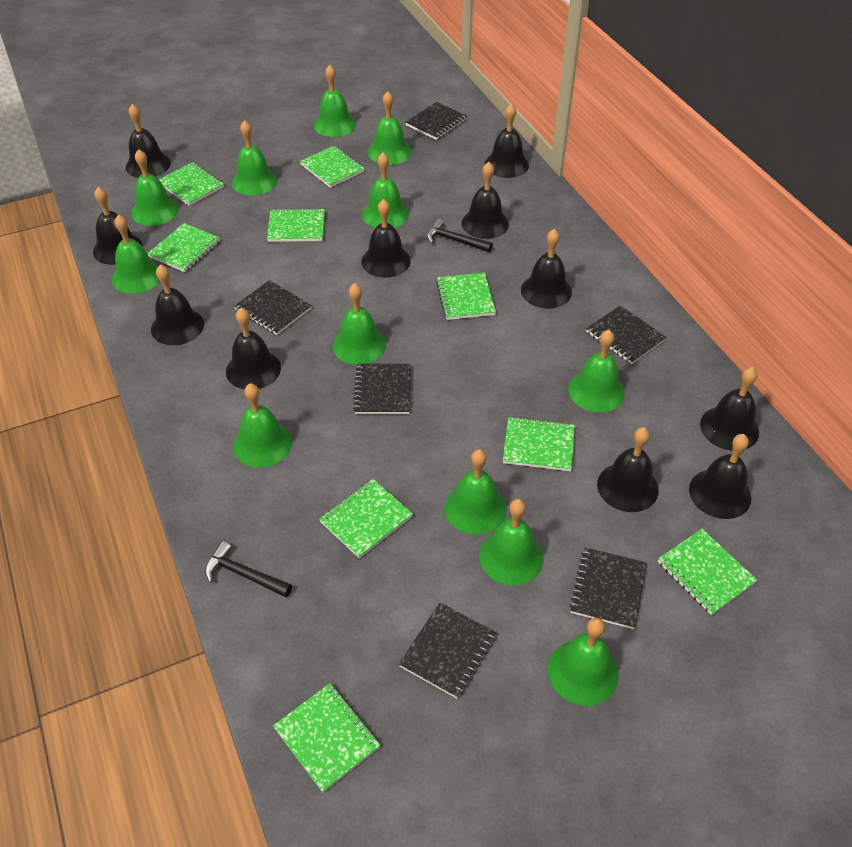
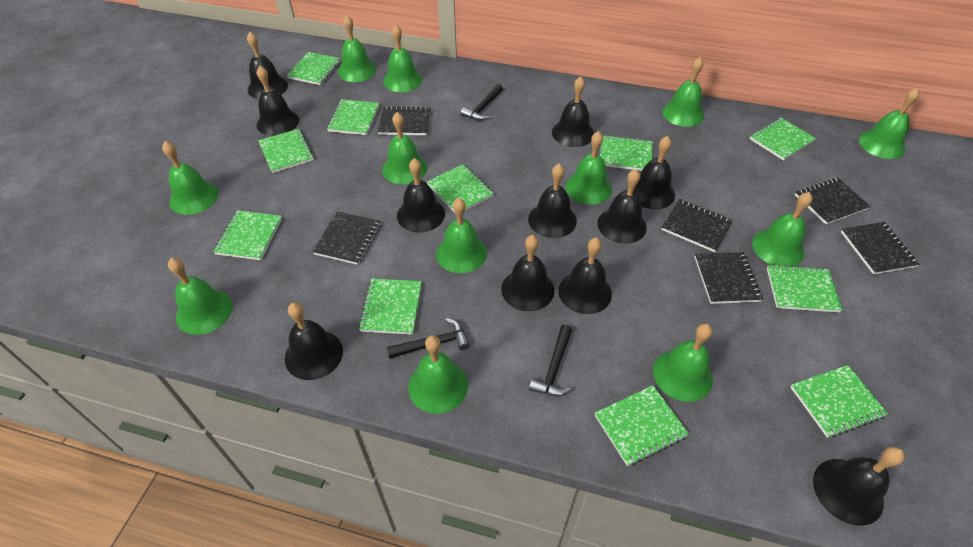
black hammer: 2 -> 3
green notebook: 9 -> 11

